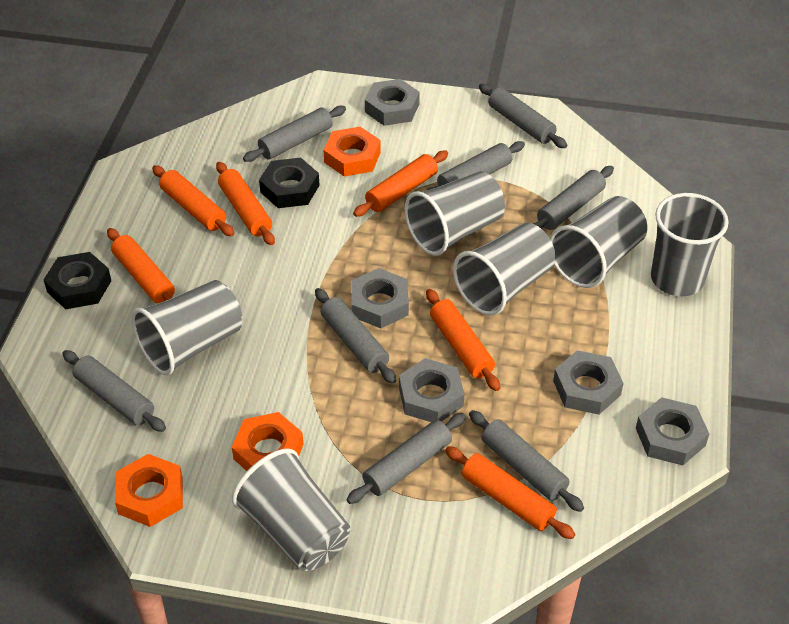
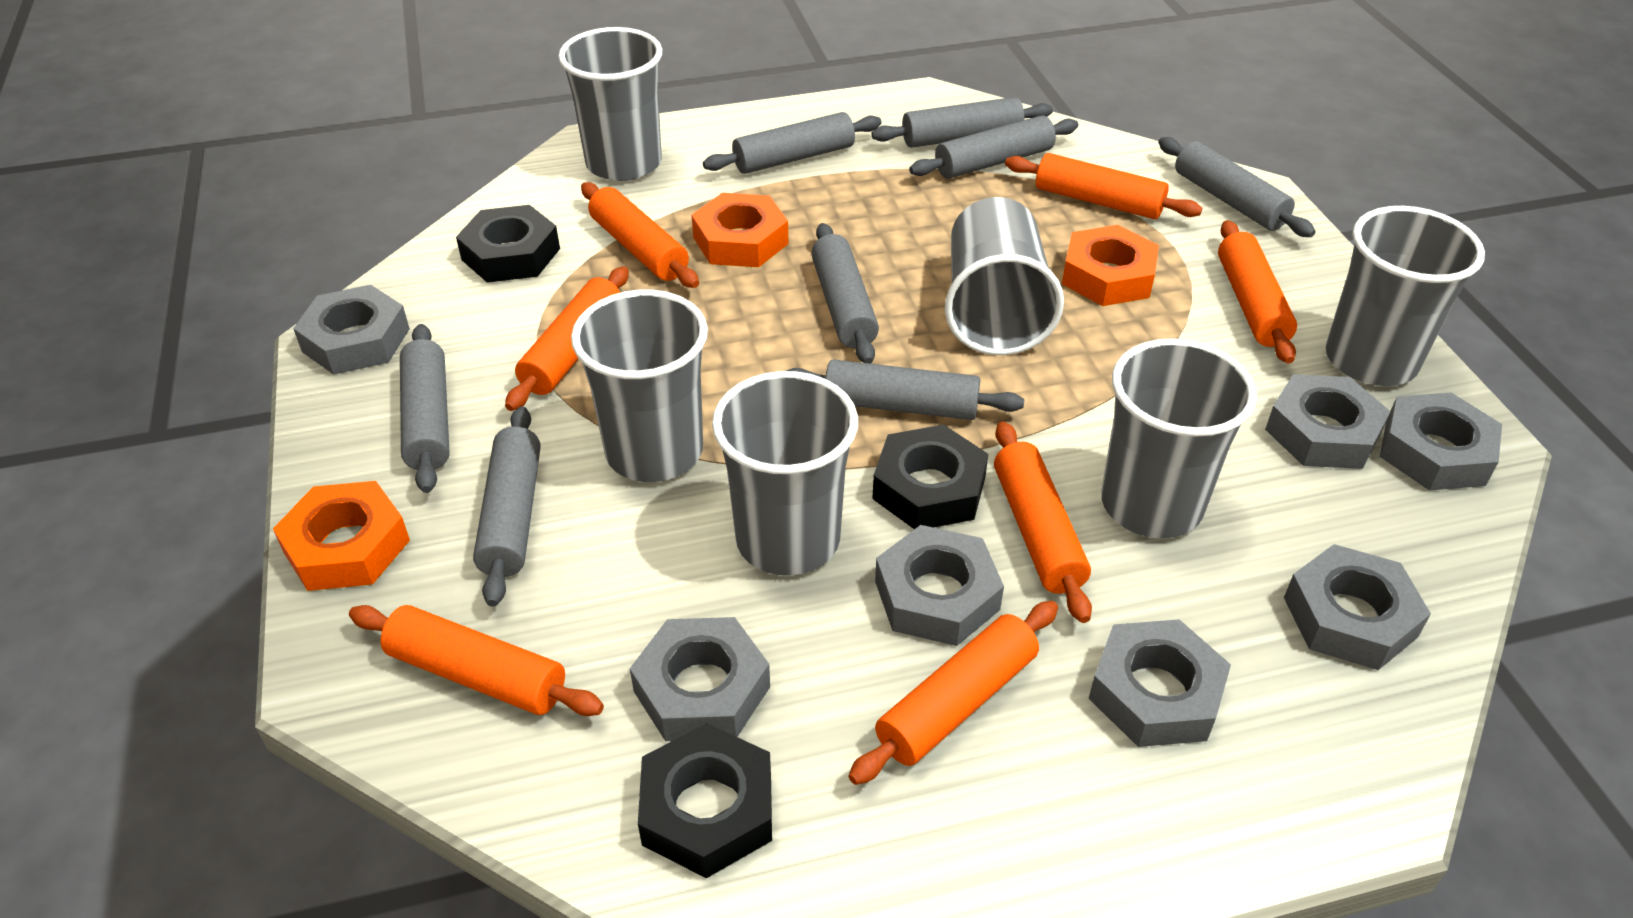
black nut: 2 -> 3
grey nut: 5 -> 7
orange rolling pin: 6 -> 7

